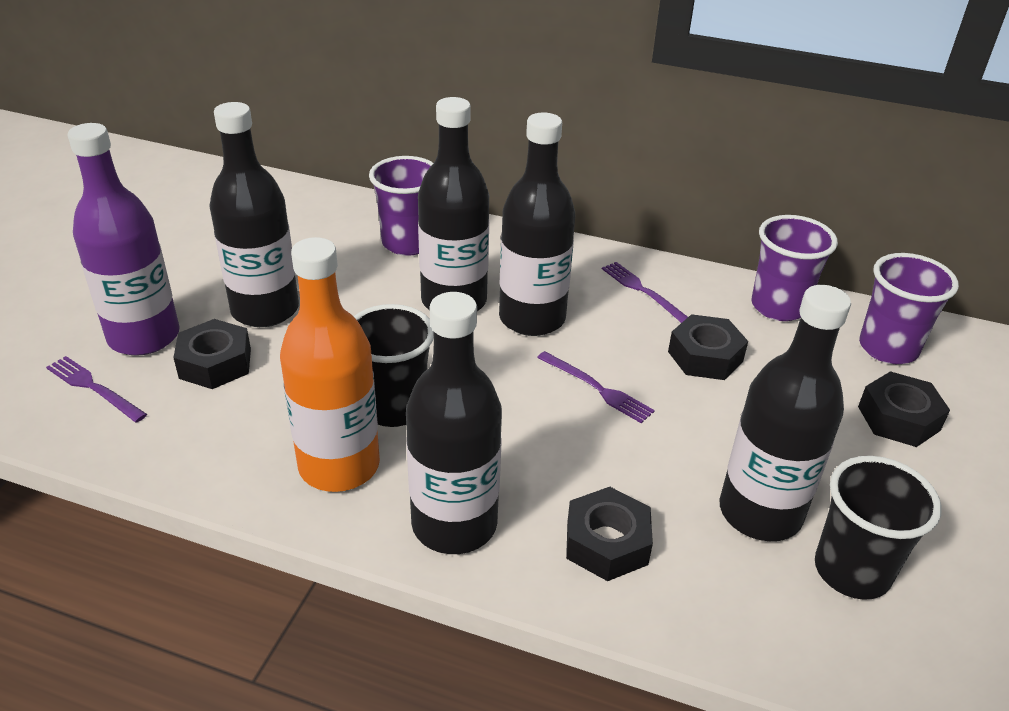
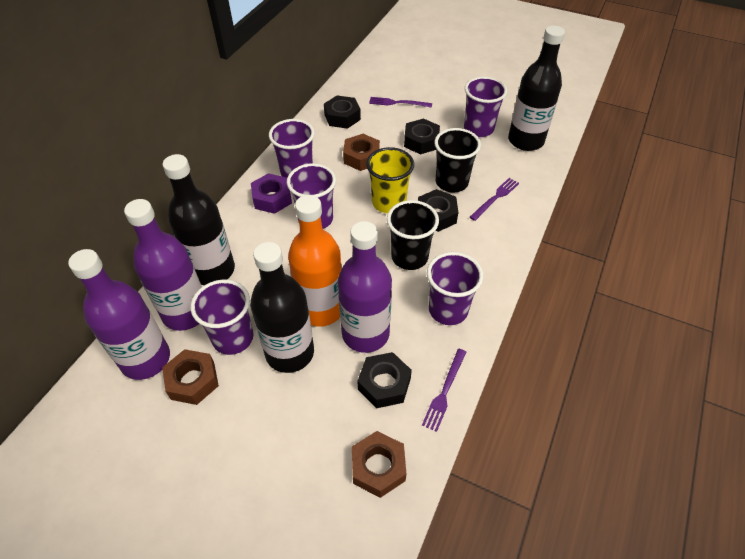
black bottle: 5 -> 3
brown nut: 0 -> 3
purple bottle: 1 -> 3
purple cup: 3 -> 5
purple nut: 0 -> 1
yellow cup: 0 -> 1

